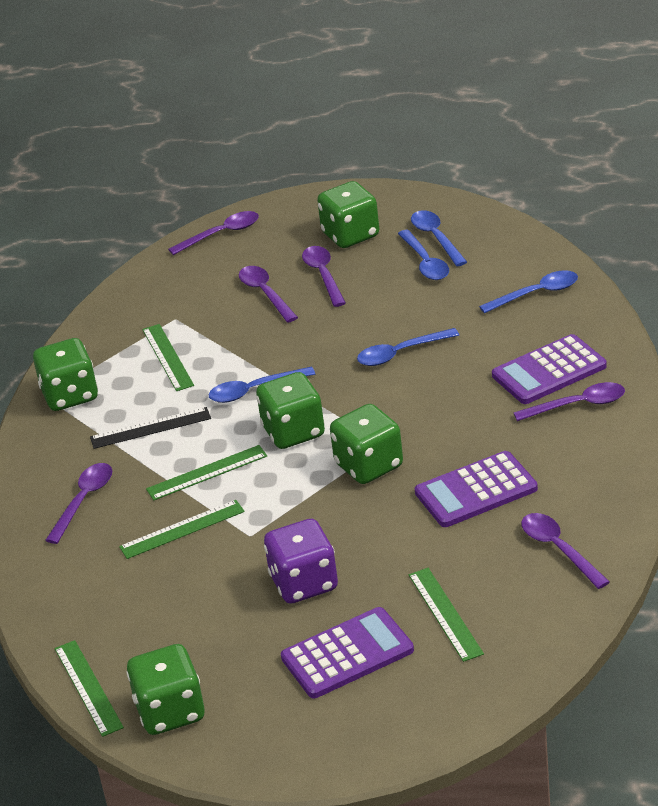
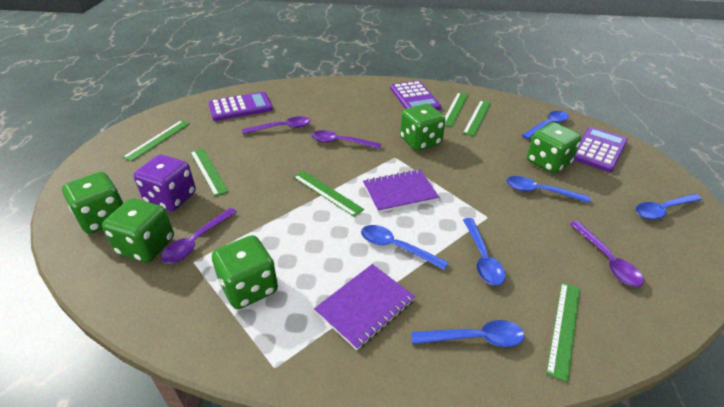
black ruler: 1 -> 0
blue spoon: 5 -> 6
green ruler: 5 -> 6
purple notebook: 0 -> 2
purple spoon: 6 -> 4

